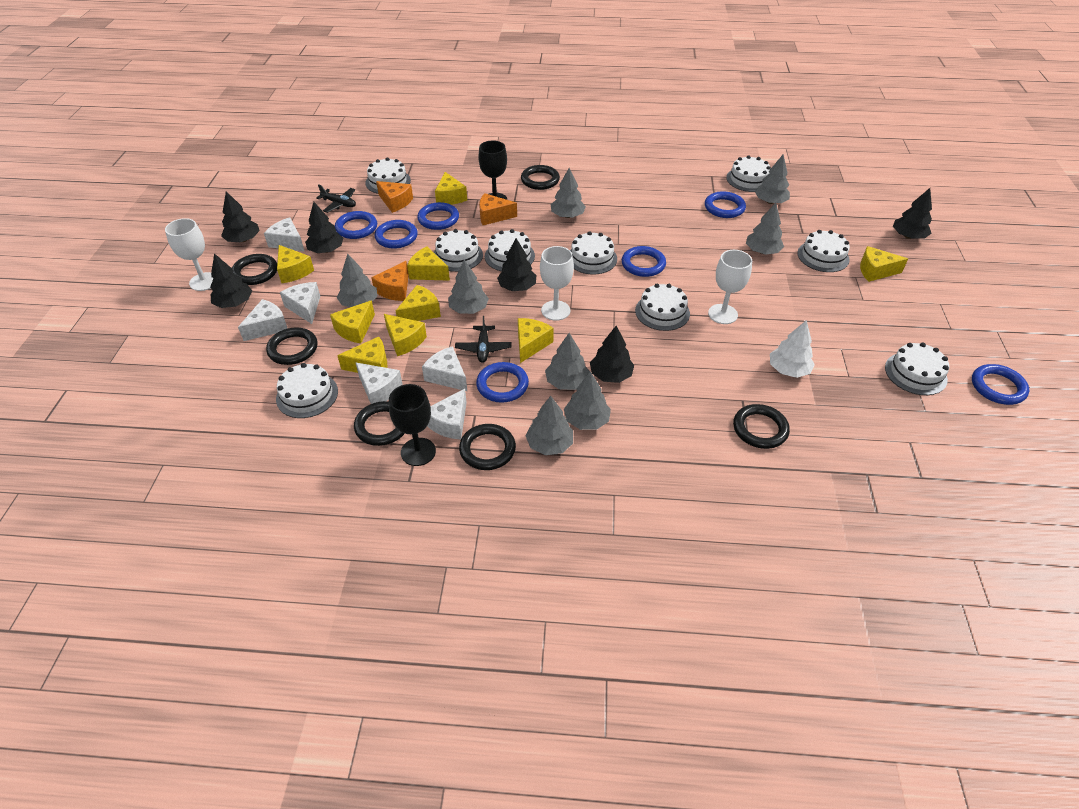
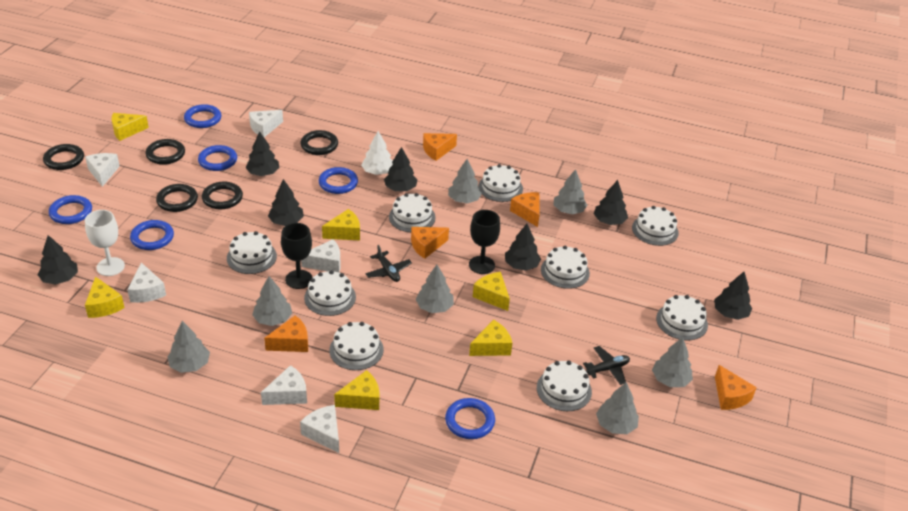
black ring: 6 -> 5
black tree: 6 -> 7
blue ring: 7 -> 6
grey tree: 8 -> 7
orange cheese: 3 -> 5
white goblet: 3 -> 1
yellow cheese: 9 -> 6

